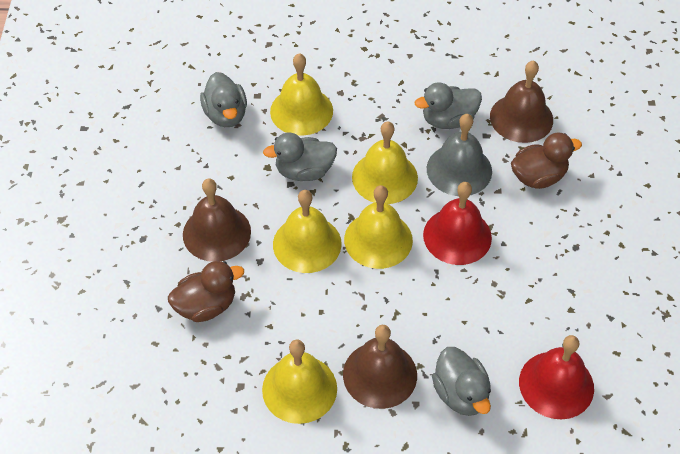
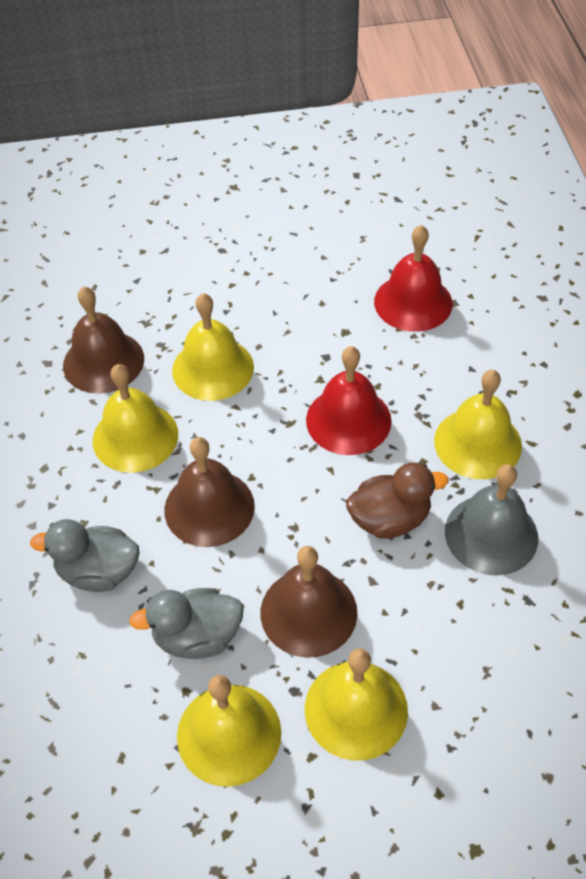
brown duck: 2 -> 1
grey duck: 4 -> 2

